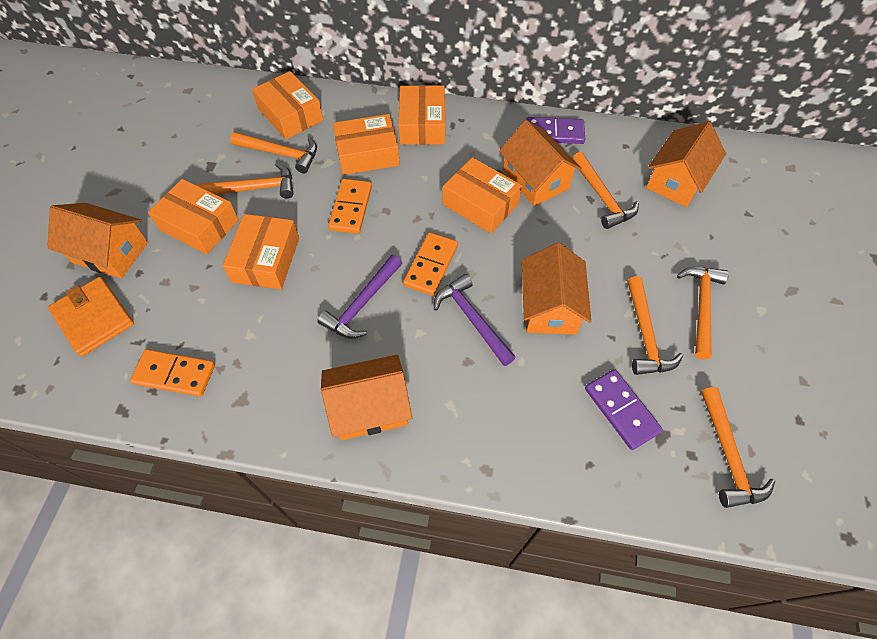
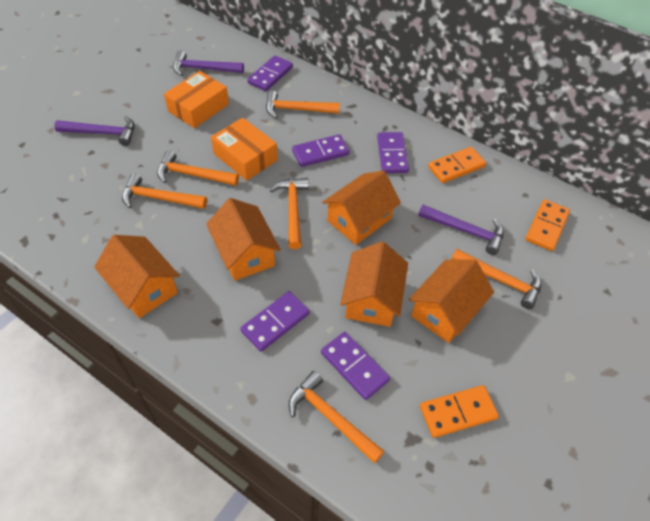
orange box: 6 -> 2
orange wallet: 1 -> 0
purple domino: 2 -> 5
purple hammer: 2 -> 3

